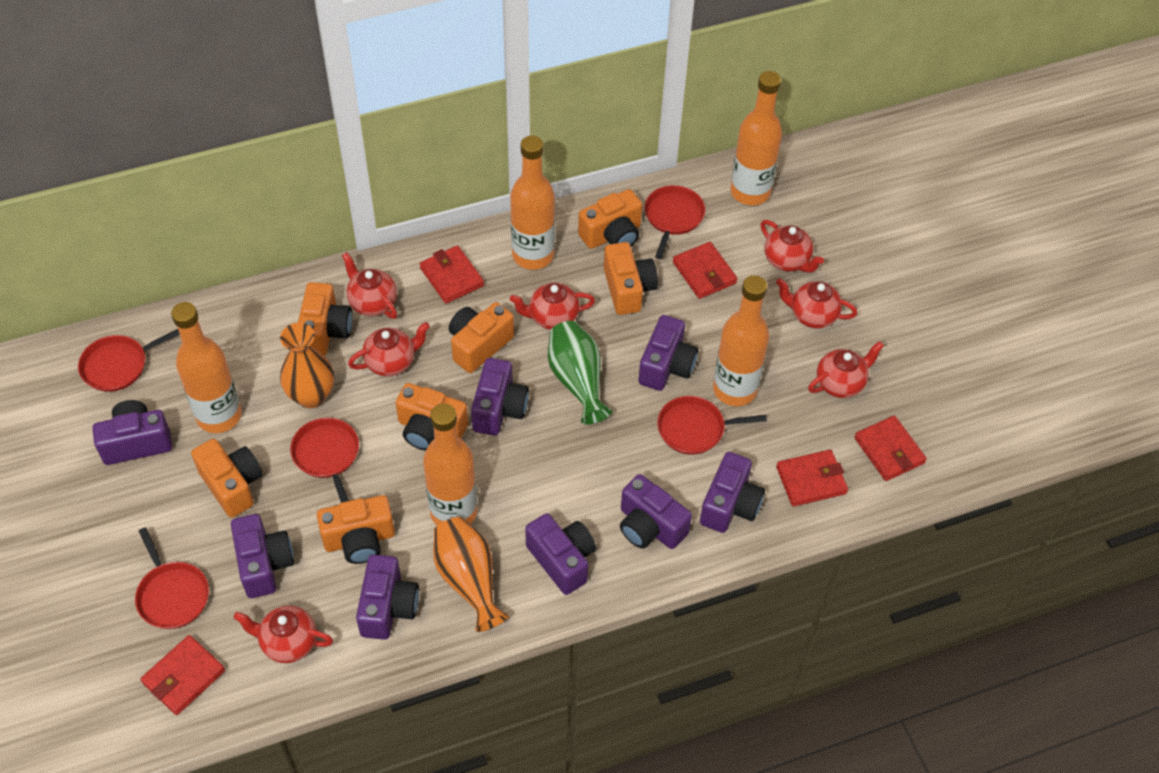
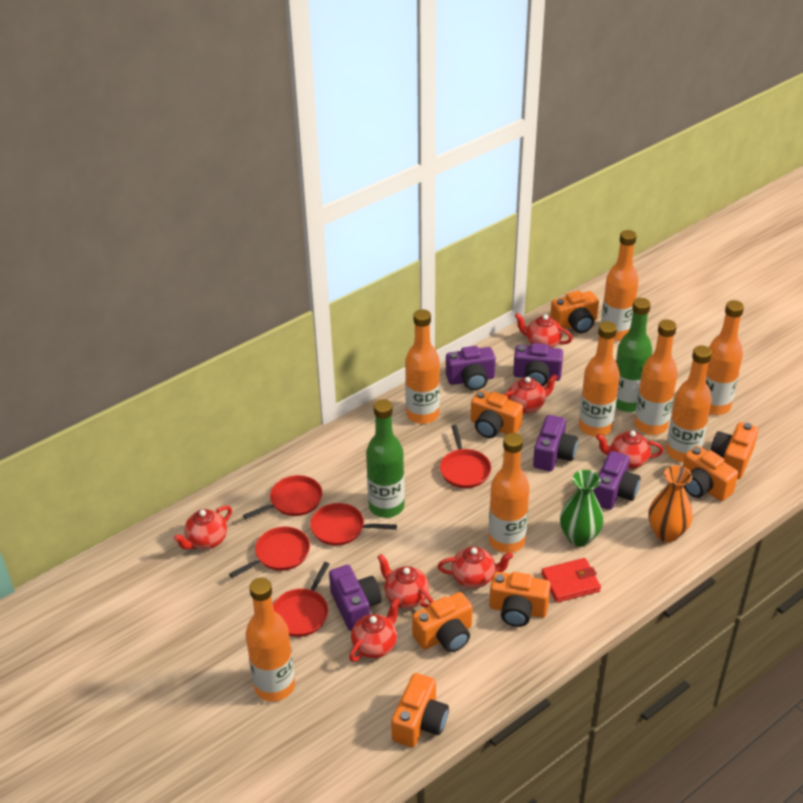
green bottle: 0 -> 2
orange bottle: 5 -> 8
orange vase: 2 -> 1
purple camera: 8 -> 5
red wallet: 5 -> 1

